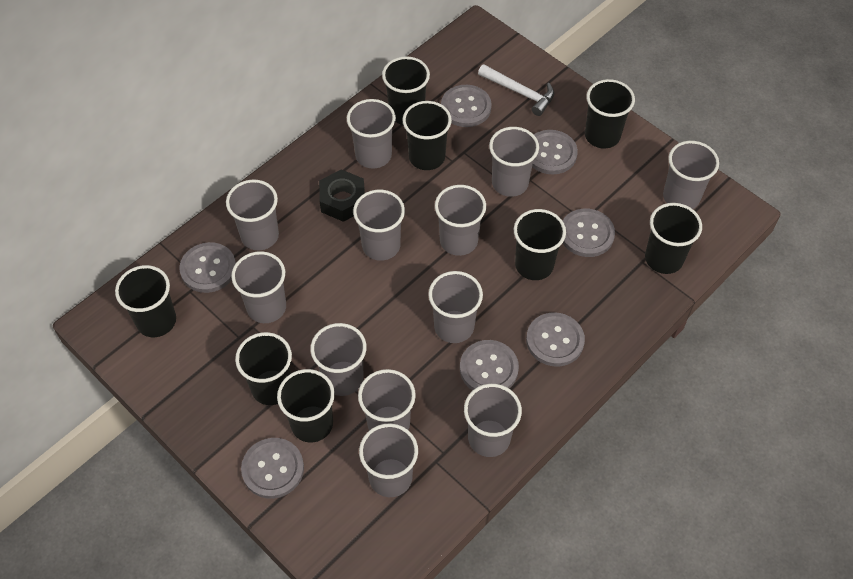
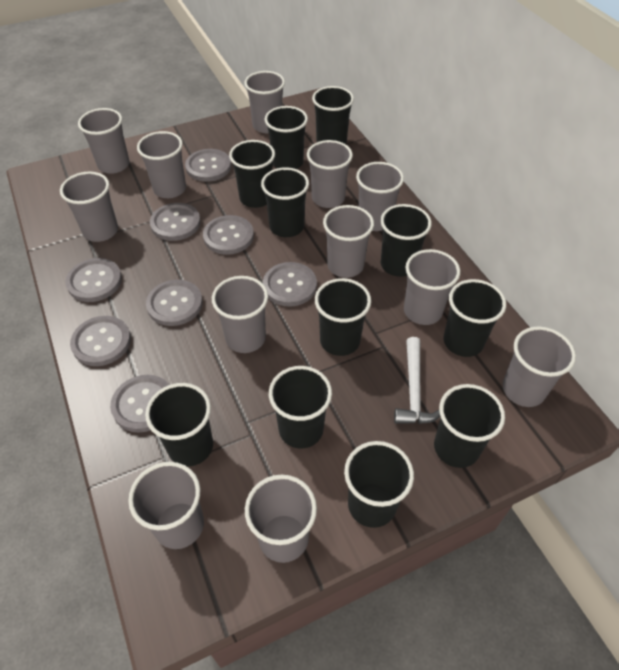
black cup: 8 -> 11
black nut: 1 -> 0
grey button: 7 -> 8

